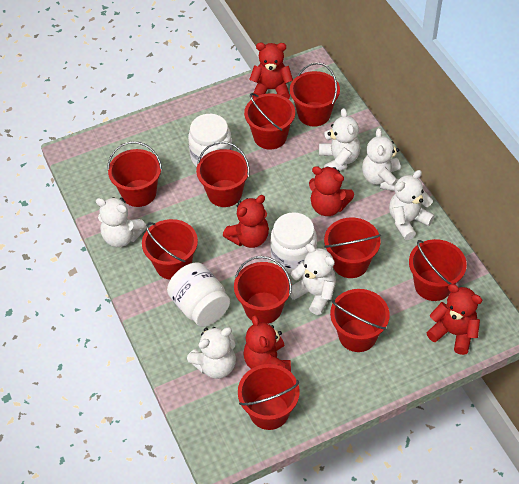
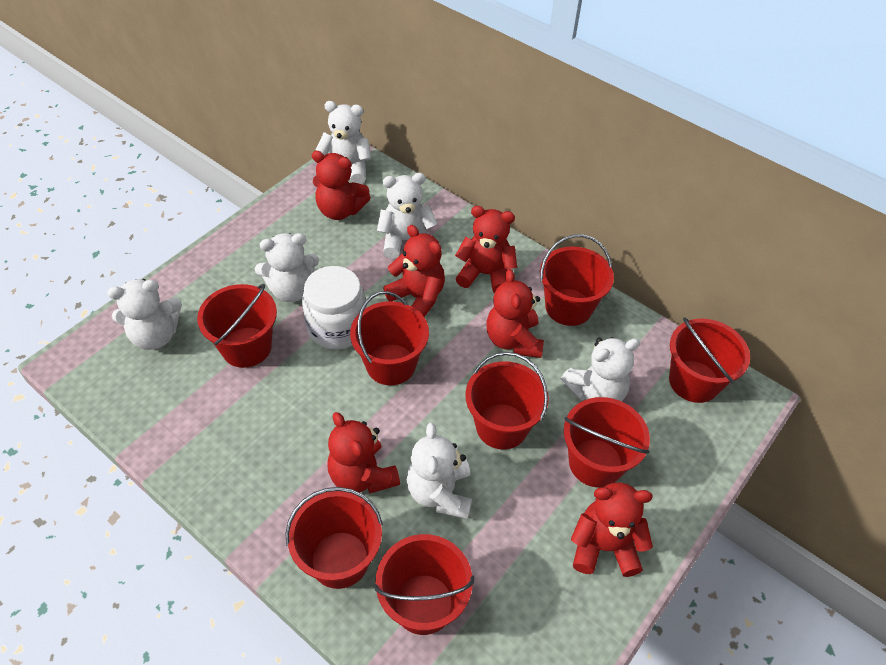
red bucket: 10 -> 8
red teddy bear: 5 -> 6
white jar: 3 -> 1

